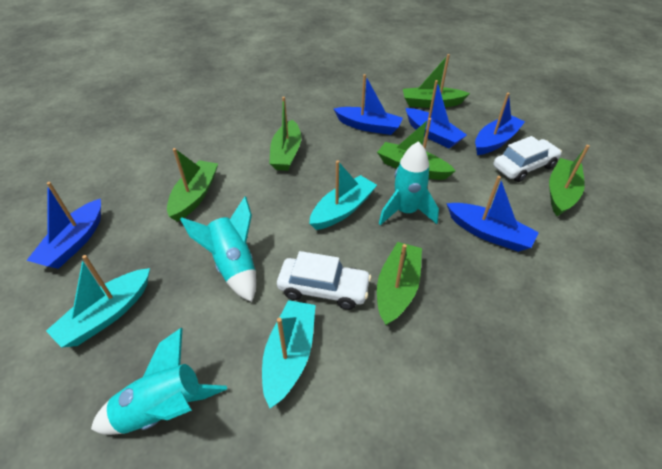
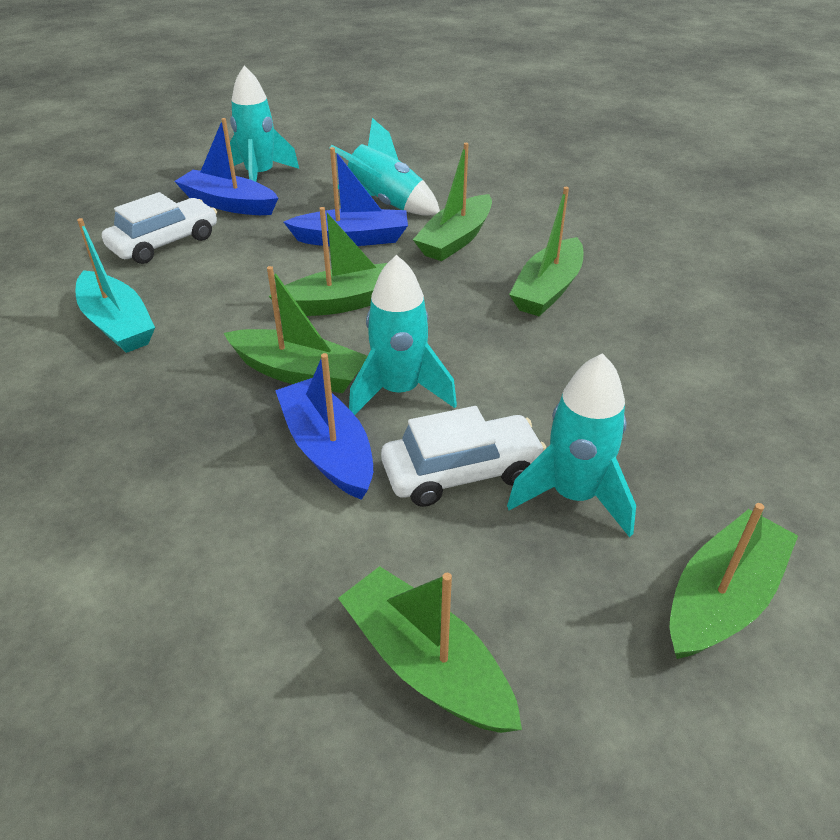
blue boat: 5 -> 3
turquoise boat: 3 -> 1
turquoise rocket: 3 -> 4

